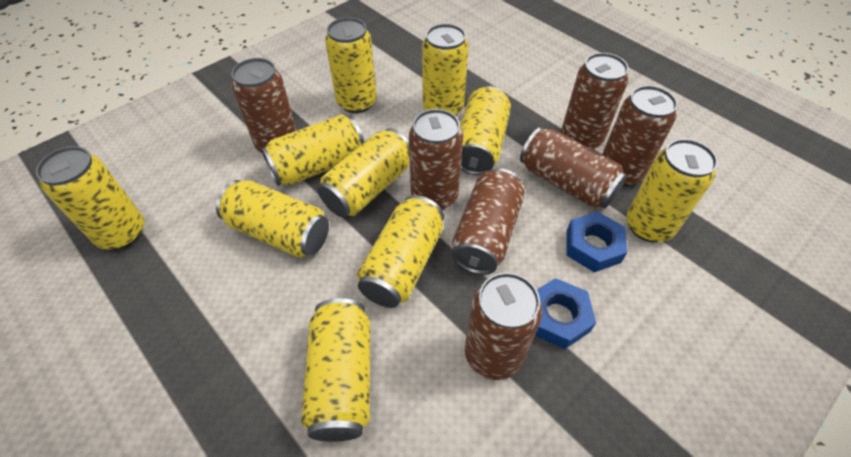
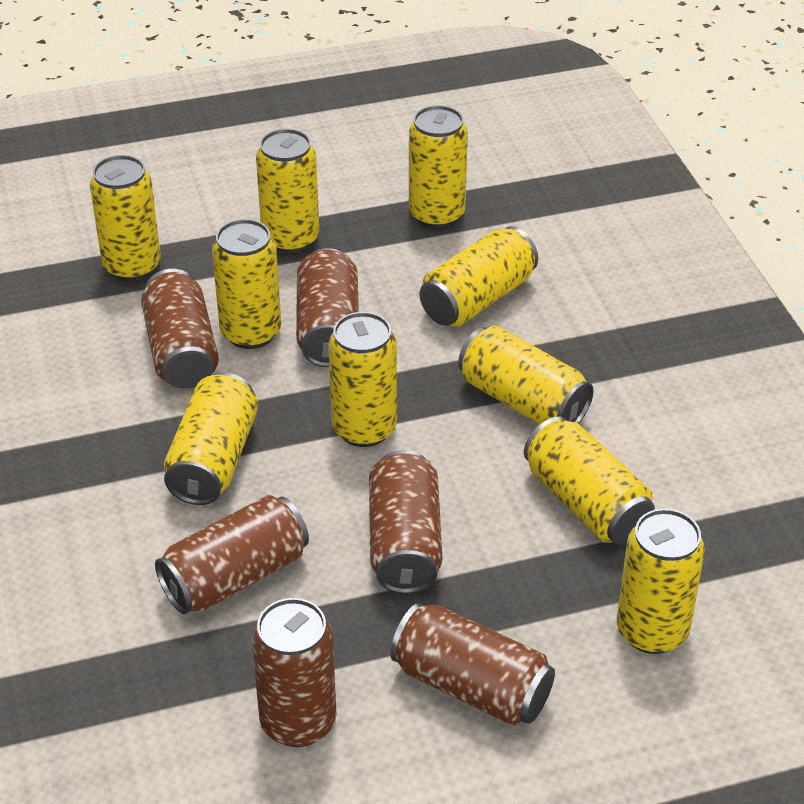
blue nut: 2 -> 0
brown can: 7 -> 6

